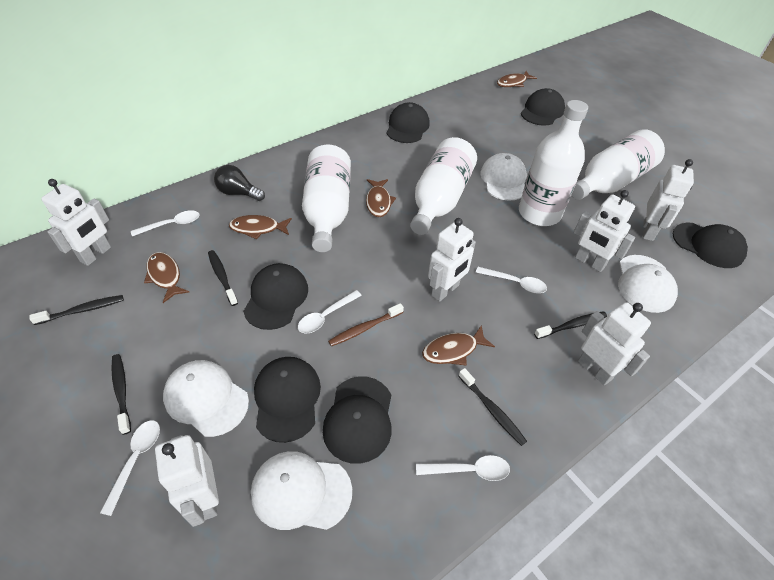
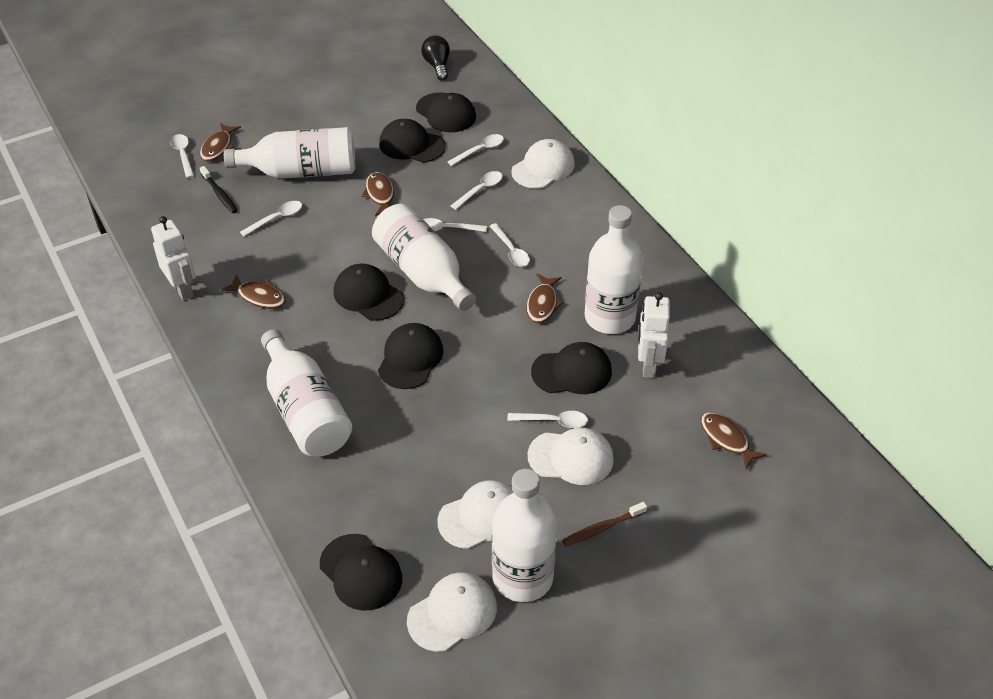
black toothbrush: 5 -> 1
white bottle: 4 -> 5
white robot: 6 -> 2
white spoon: 5 -> 7

